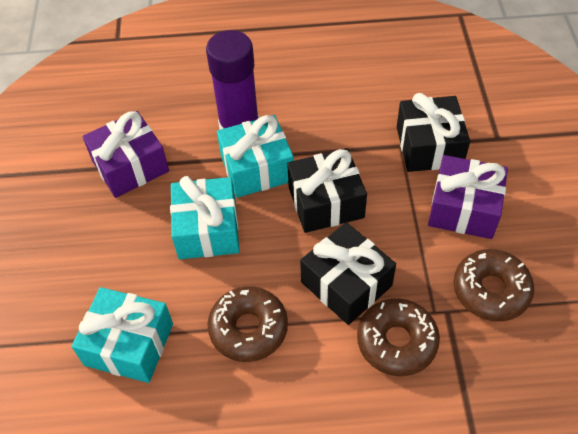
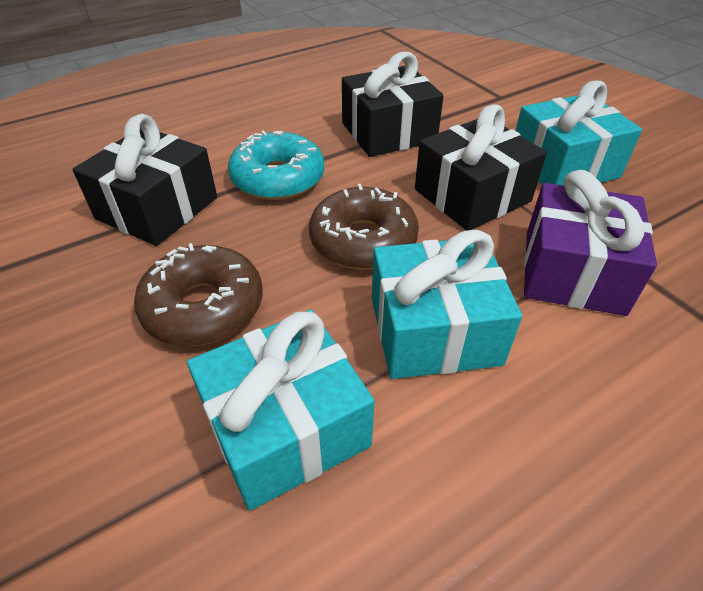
brown donut: 3 -> 2
purple gift: 2 -> 1
purple glue stick: 1 -> 0
turquoise donut: 0 -> 1

